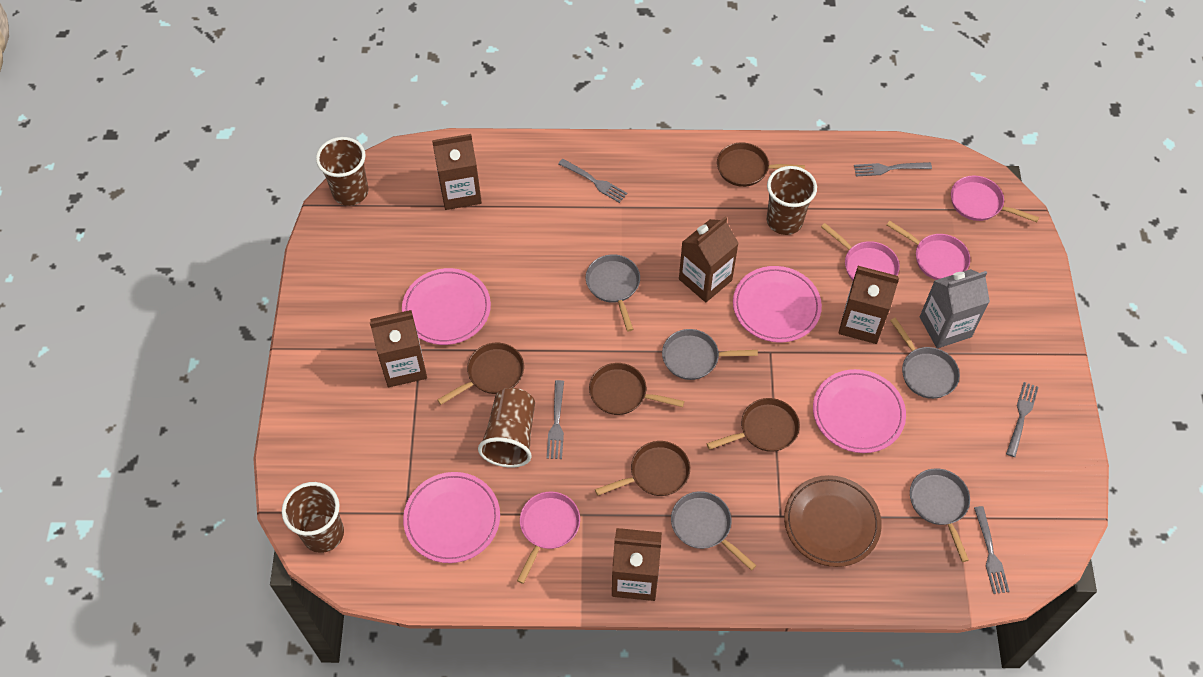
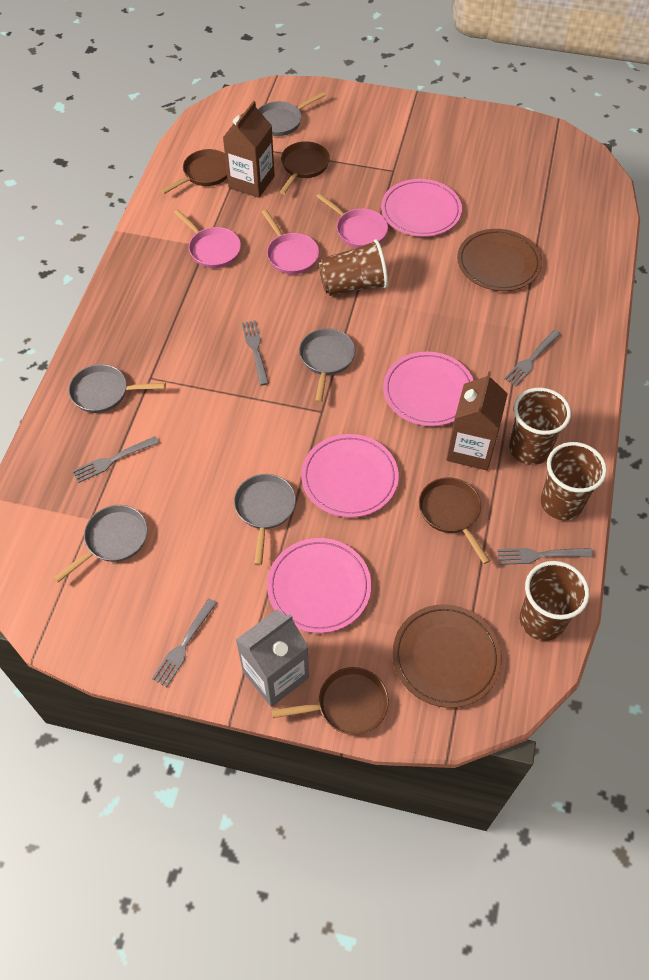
brown carton: 5 -> 2
brown pan: 5 -> 4
brown plate: 1 -> 2
pink pan: 4 -> 3

